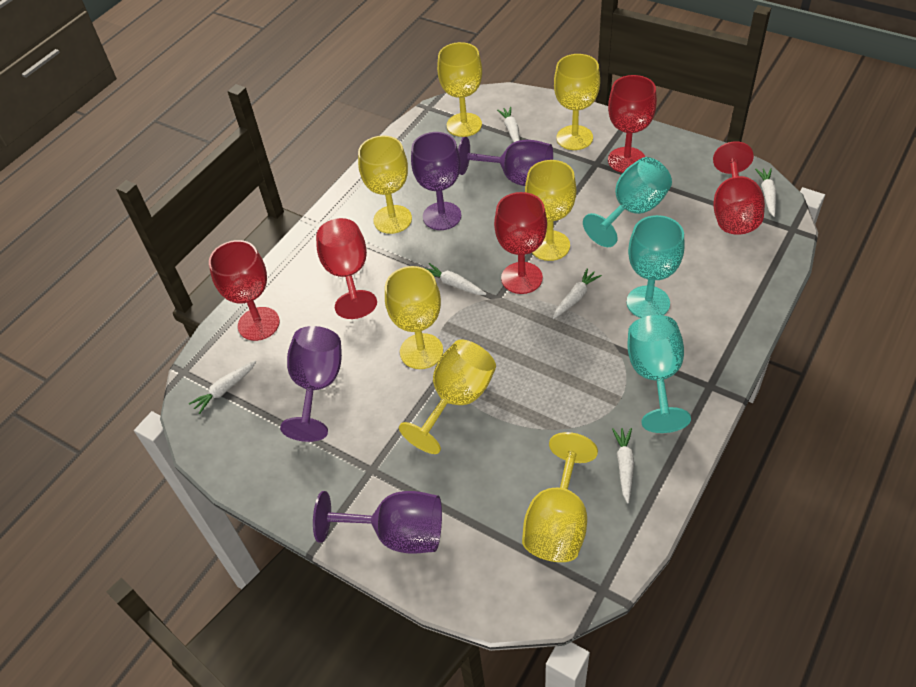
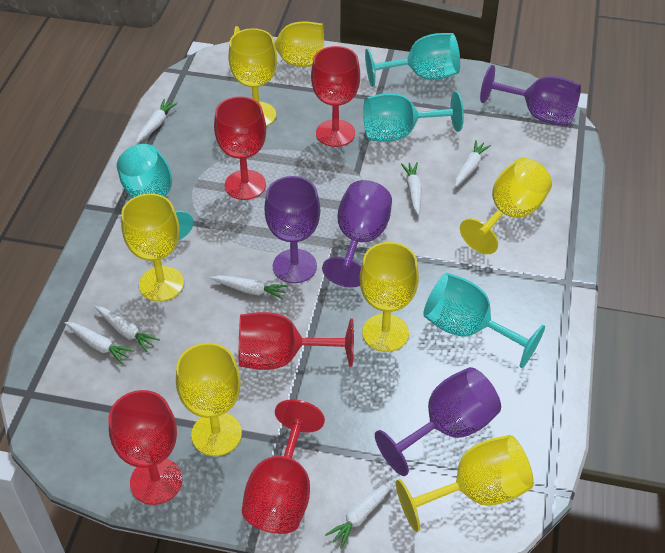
turquoise goblet: 3 -> 4
white carrot: 6 -> 7

